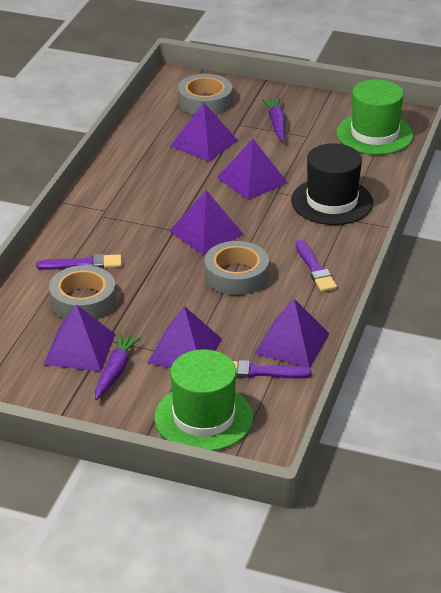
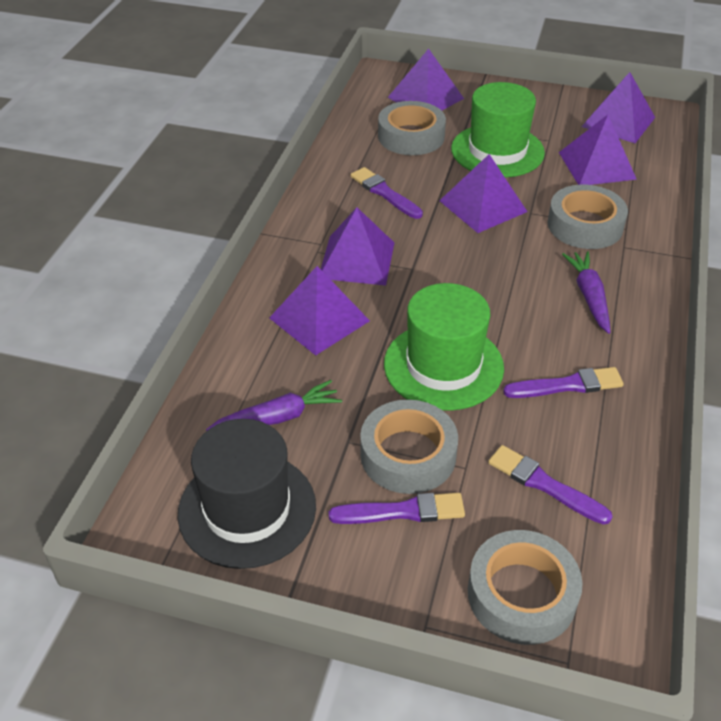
grey tape: 3 -> 4
purple brush: 3 -> 4

